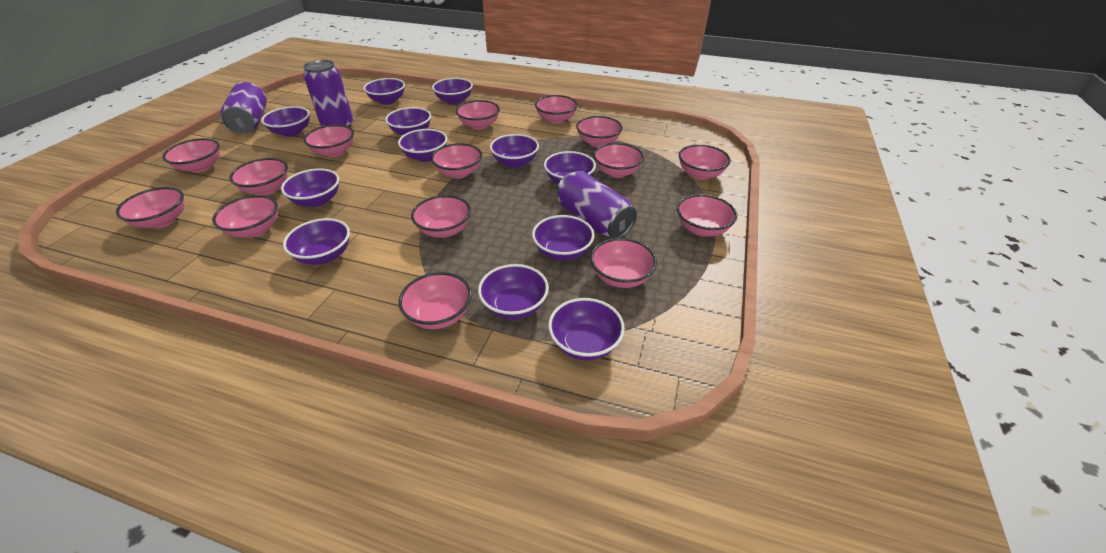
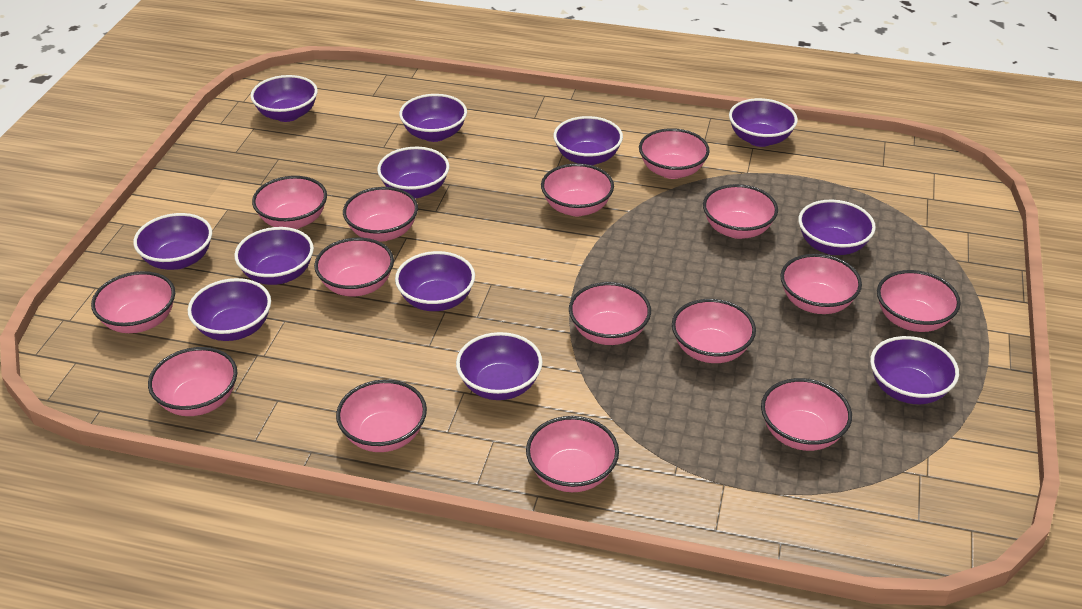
purple can: 3 -> 0

